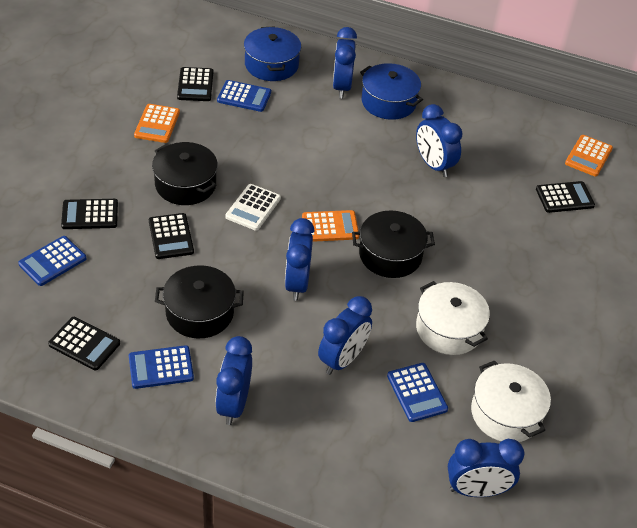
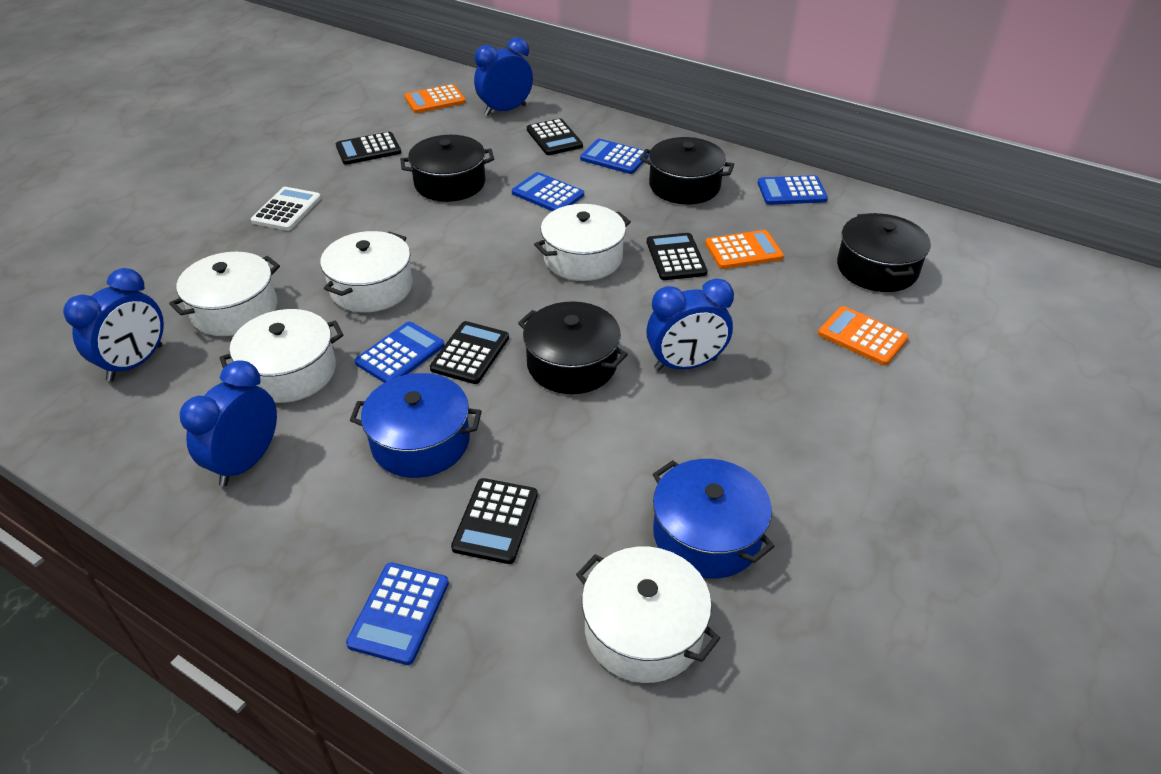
black pot: 3 -> 4
blue calculator: 4 -> 5
blue clock: 6 -> 4
white pot: 2 -> 5

